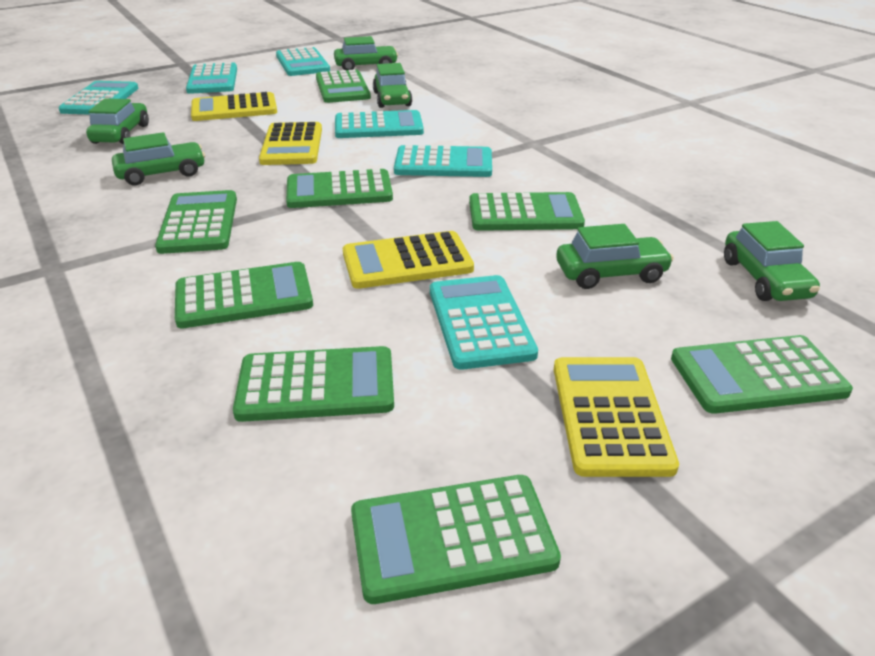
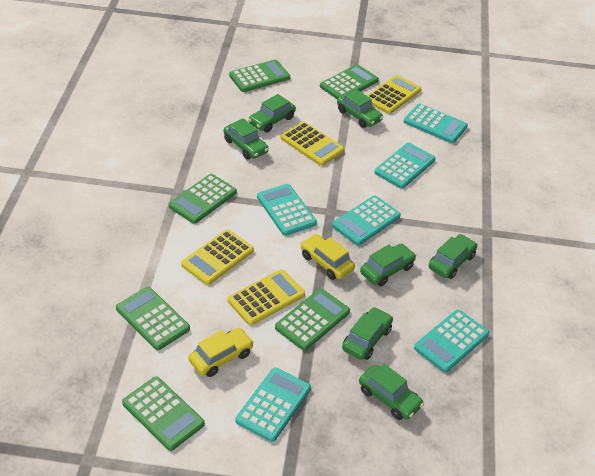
green calculator: 8 -> 6
green car: 6 -> 7
yellow car: 0 -> 2

